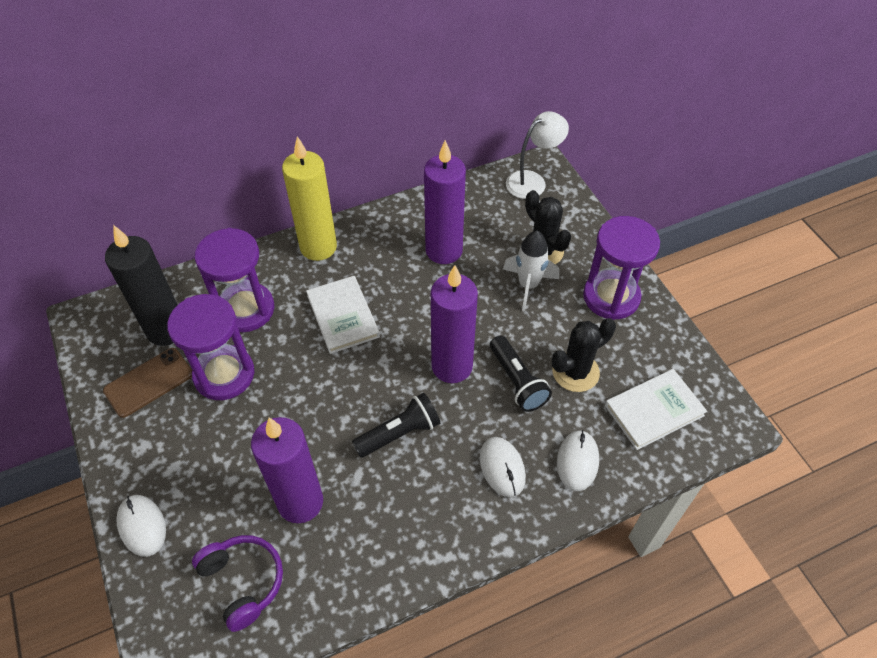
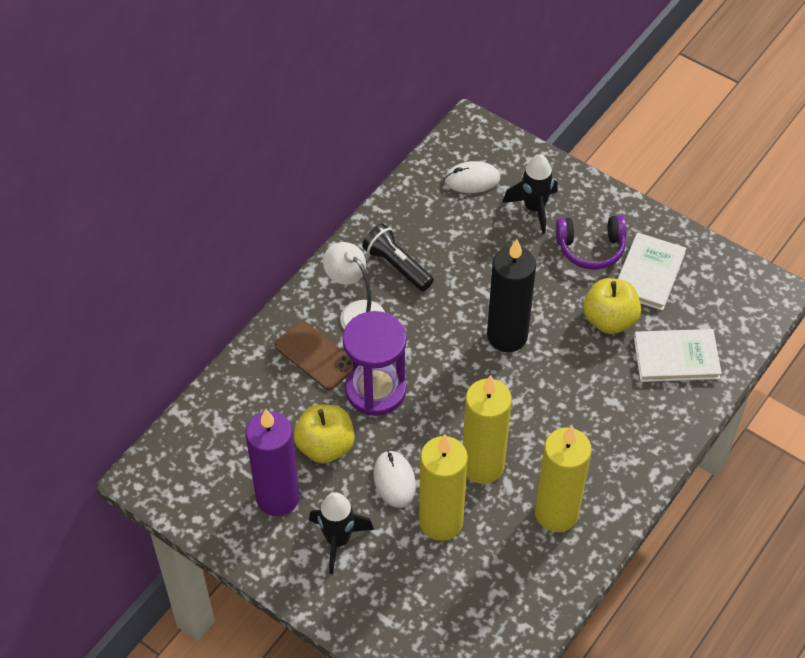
black cactus: 2 -> 0
black flashlight: 2 -> 1
black rocket: 0 -> 2
purple candle: 3 -> 1
purple hourglass: 3 -> 1
white mouse: 3 -> 2
white rocket: 1 -> 0
yellow apple: 0 -> 2
yellow candle: 1 -> 3

